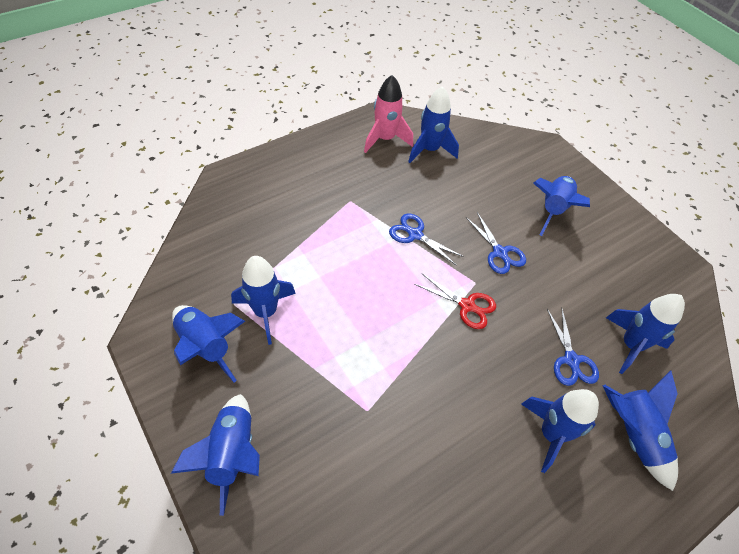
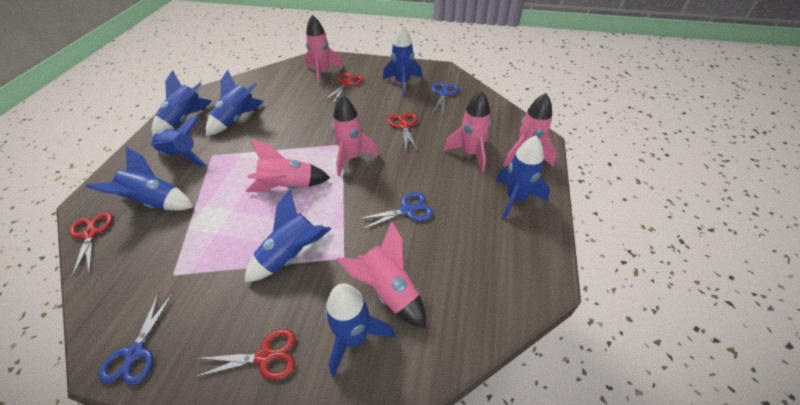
pink rocket: 1 -> 6
red scissors: 1 -> 4

